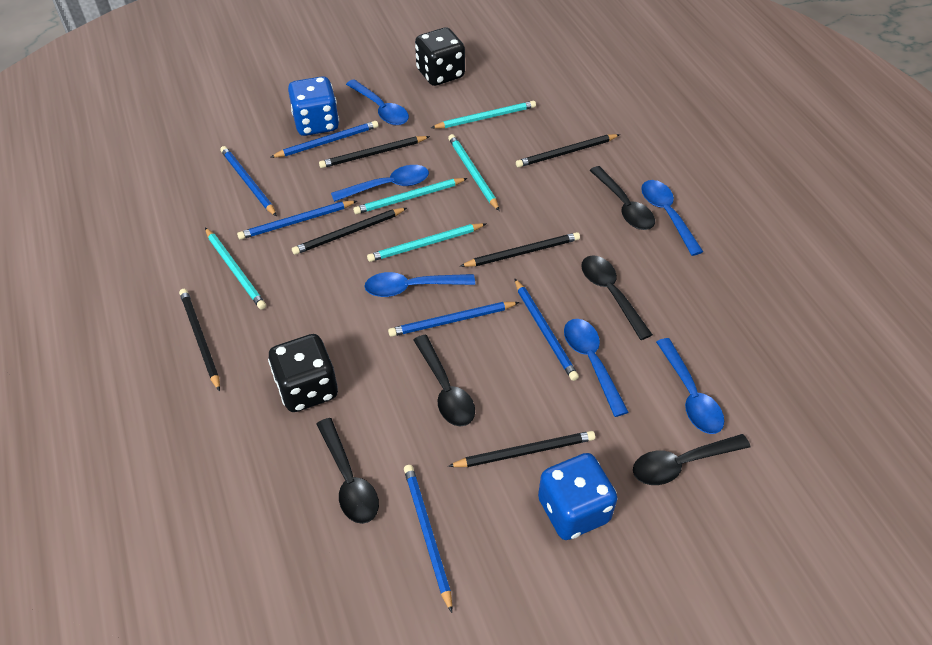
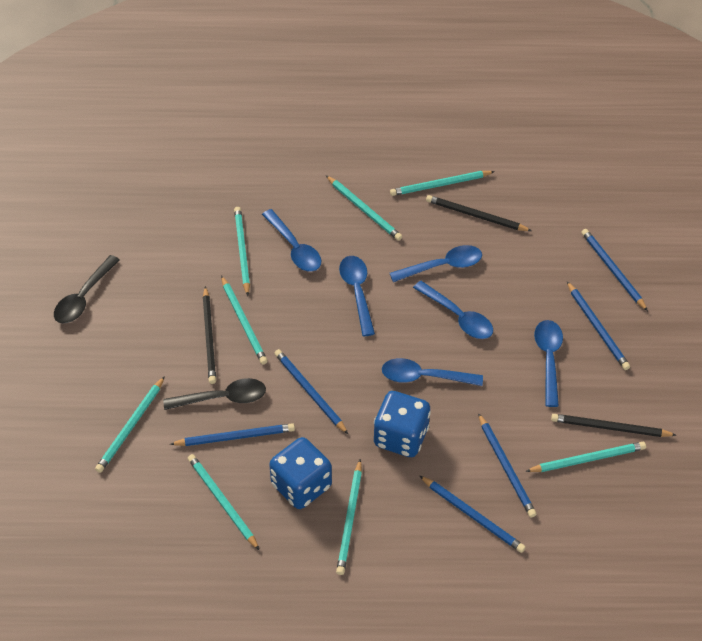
black dice: 2 -> 0
black pencil: 6 -> 3
black spoon: 5 -> 2
turquoise pencil: 5 -> 8

